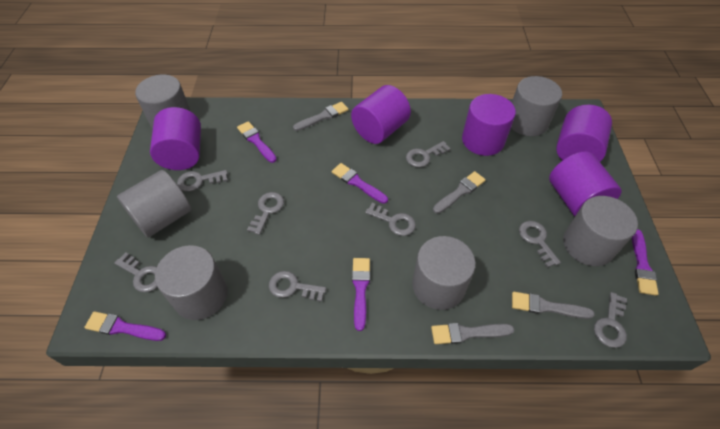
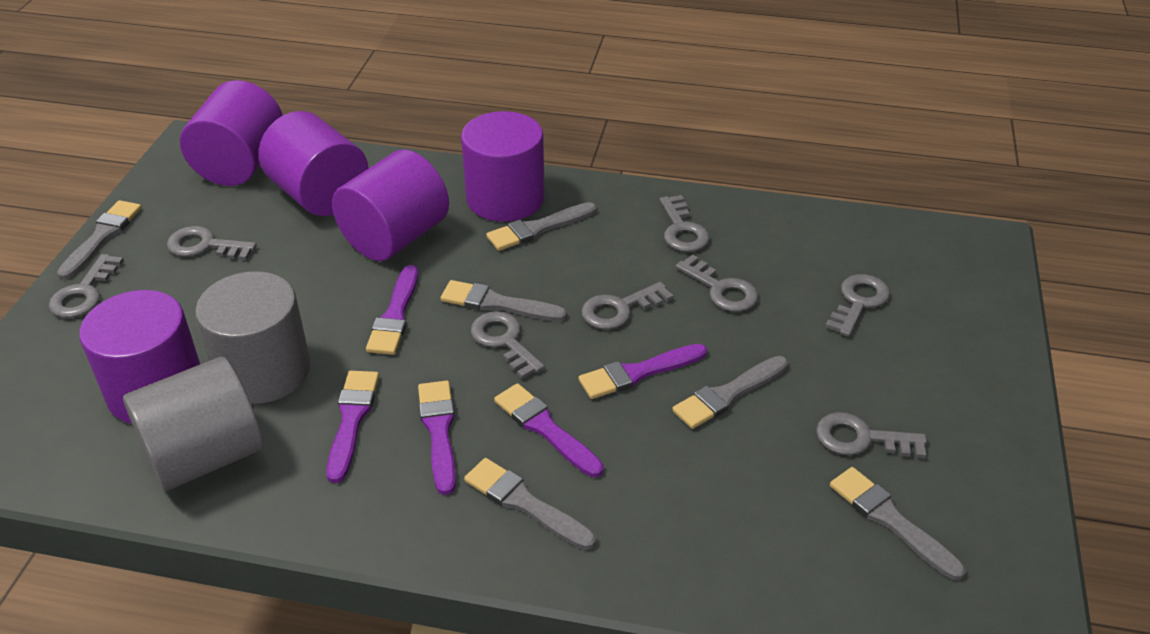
grey brush: 4 -> 6
grey cylinder: 6 -> 2

